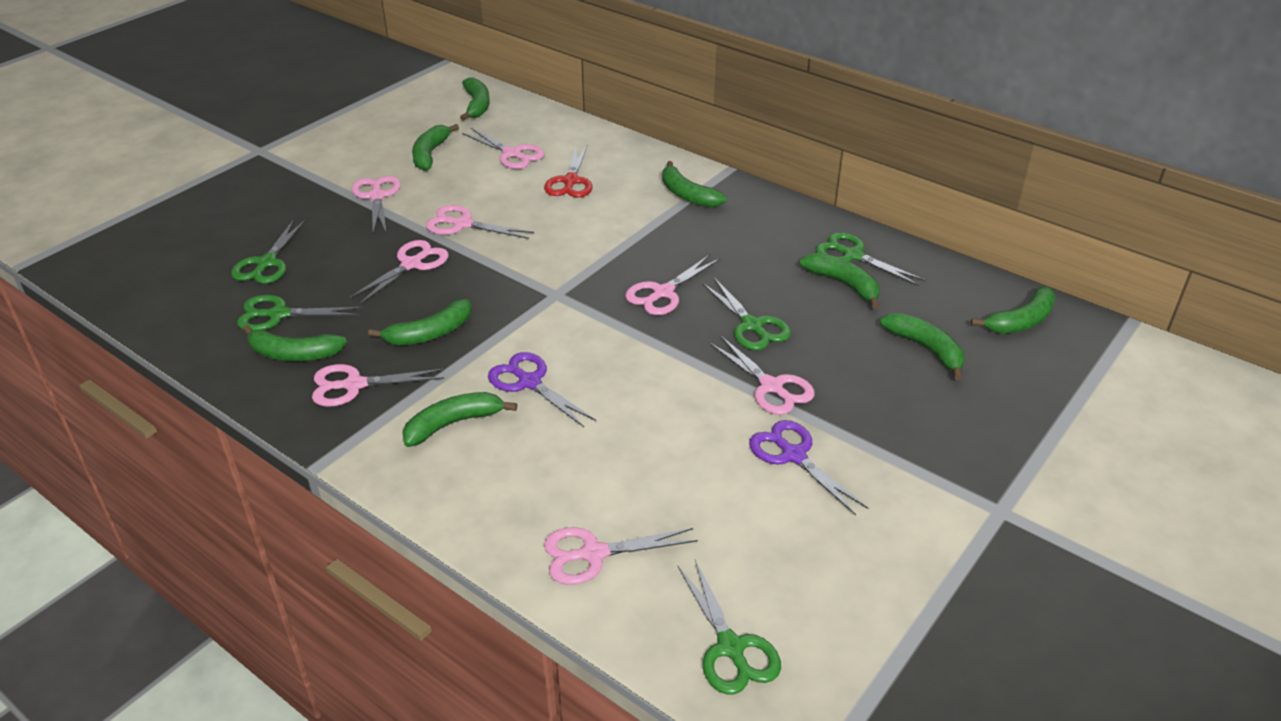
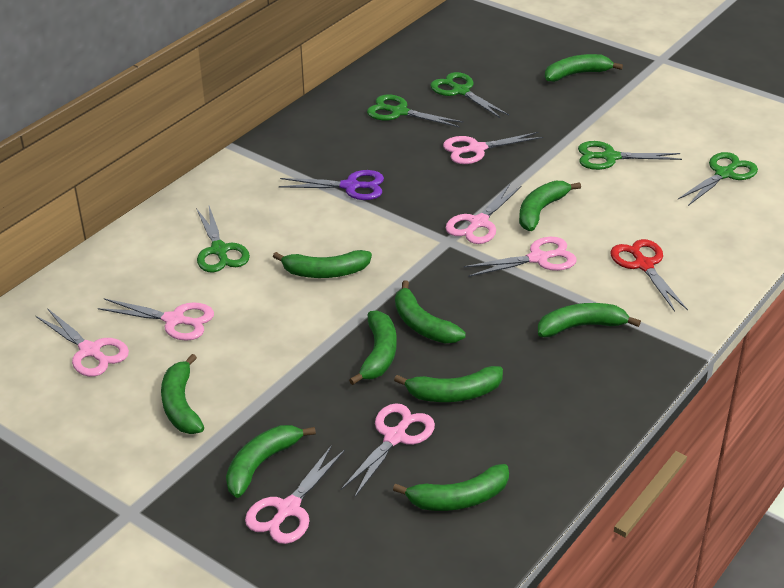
green banana: 9 -> 10
pink scissors: 8 -> 7
purple scissors: 2 -> 1

